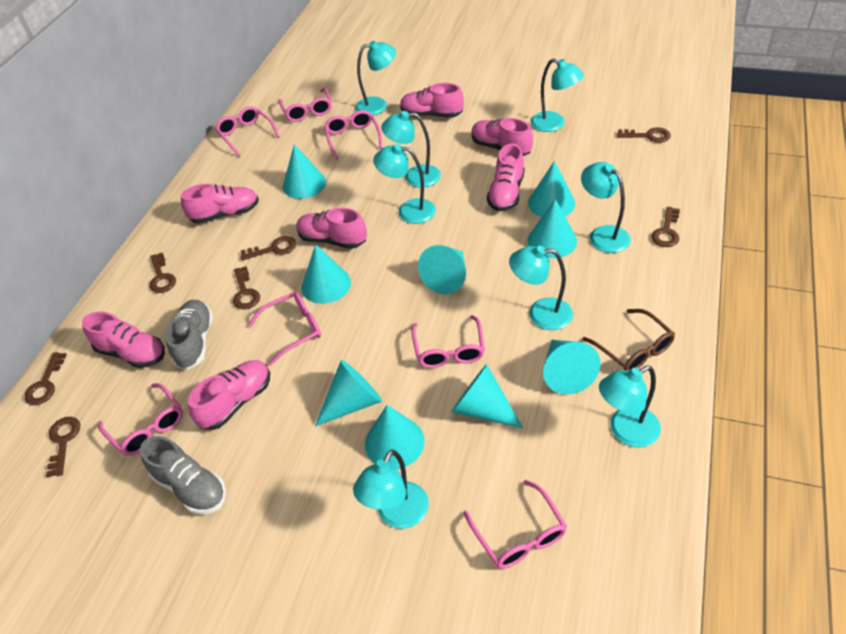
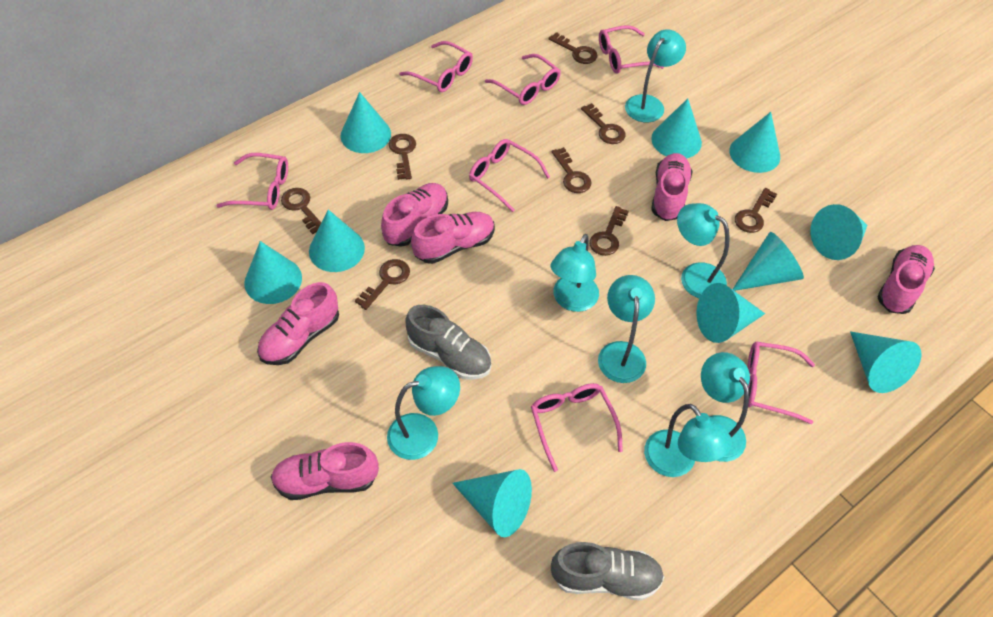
brown glasses: 1 -> 0
brown key: 7 -> 8
pink shoe: 7 -> 6
turquoise cone: 9 -> 10
turquoise lamp: 8 -> 7

